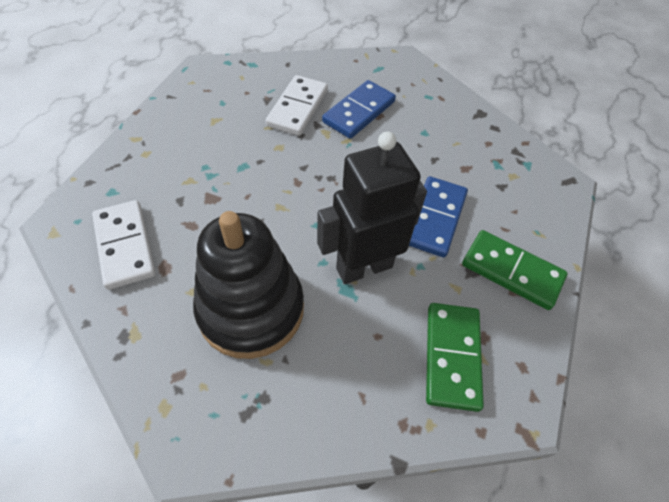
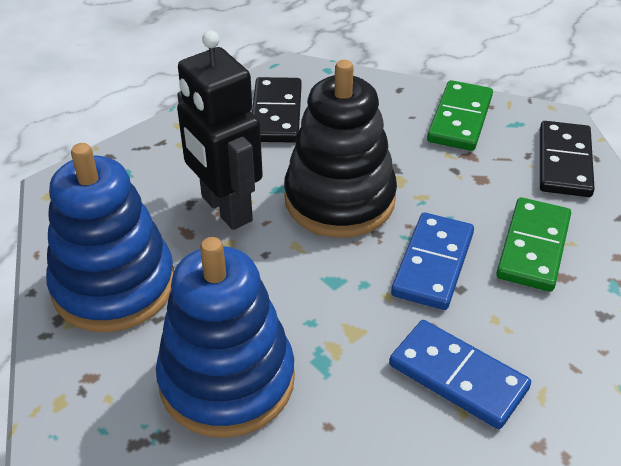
black domino: 0 -> 2
blue stacking toy: 0 -> 2
white domino: 2 -> 0

